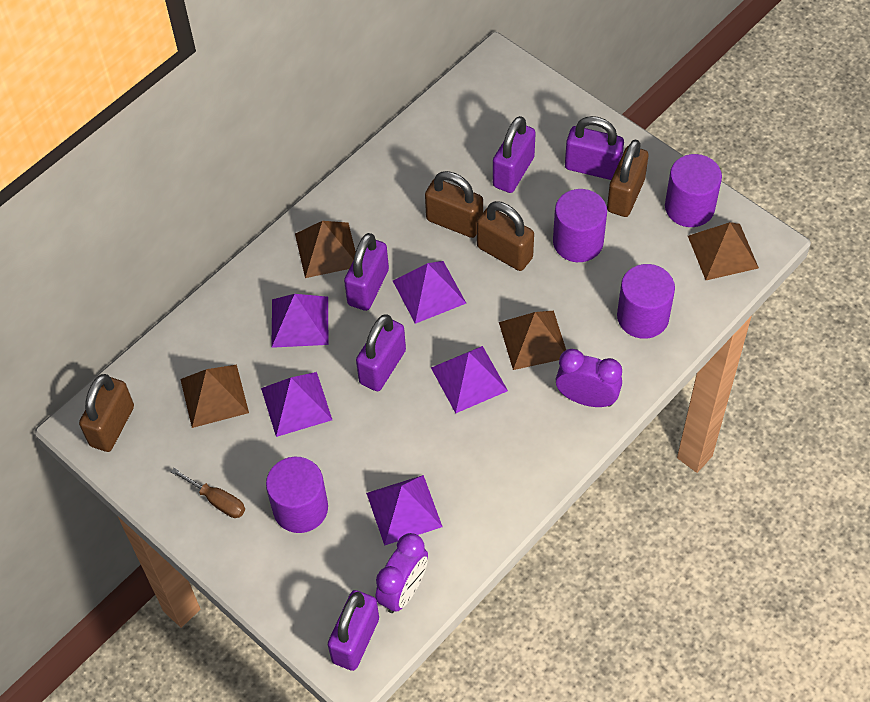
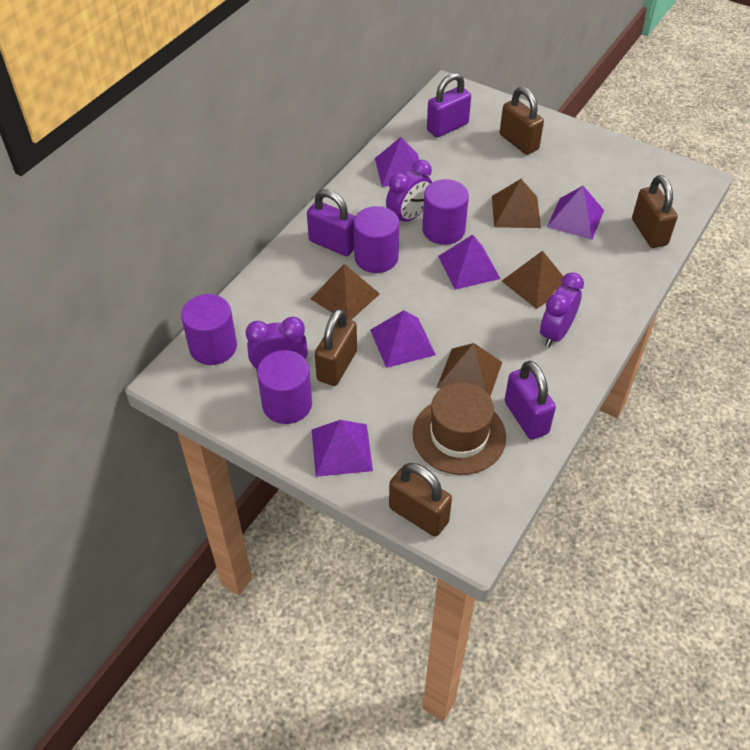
brown hat: 0 -> 1
brown screwdriver: 1 -> 0
purple clock: 2 -> 3
purple padlock: 5 -> 3

